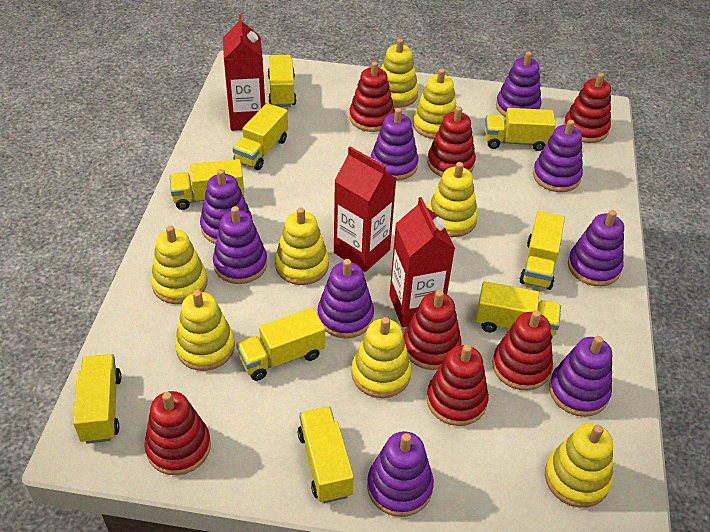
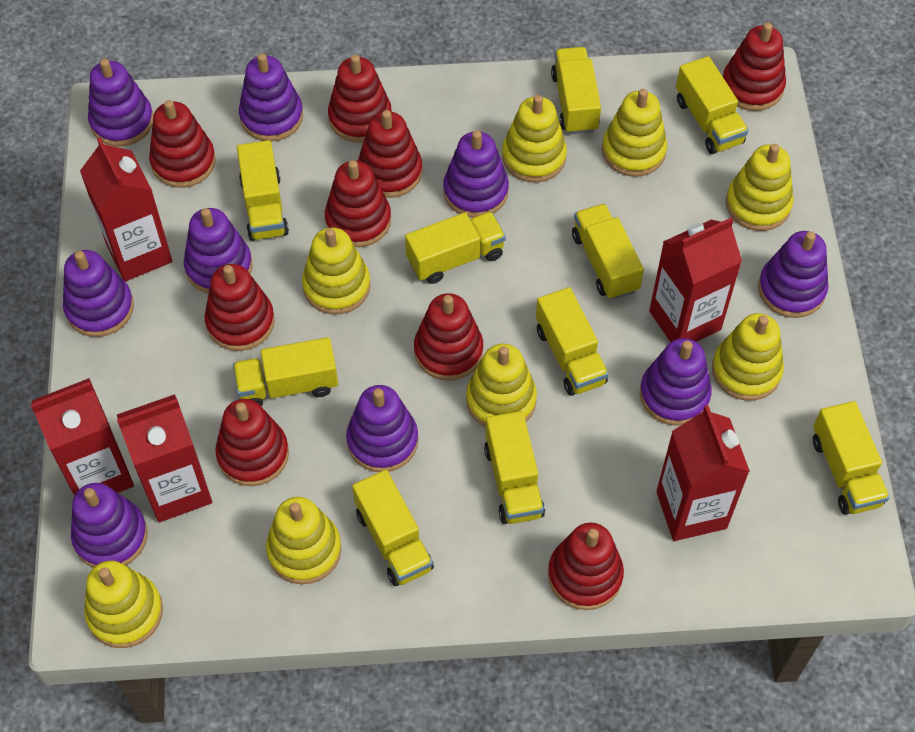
red carton: 3 -> 5
red stacking toy: 7 -> 9
yellow truck: 9 -> 10

